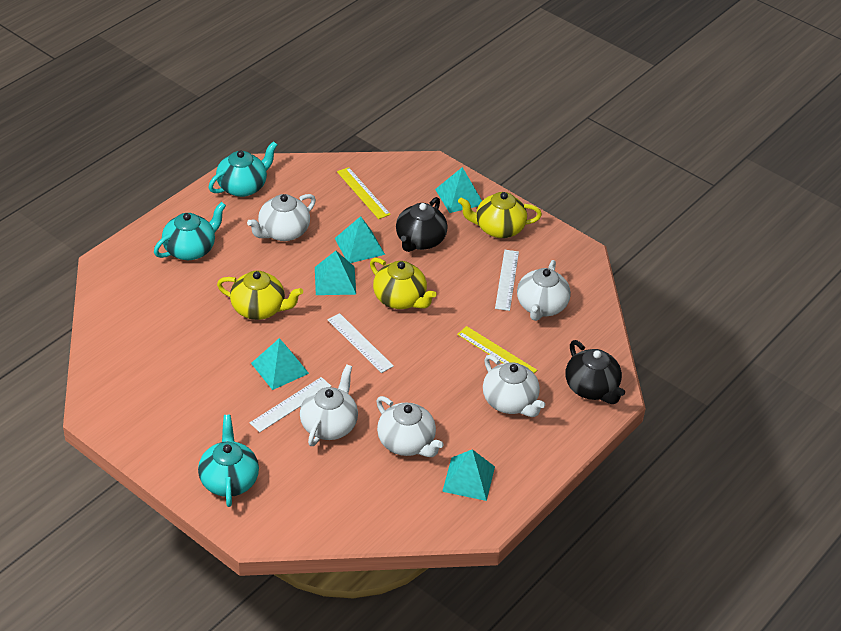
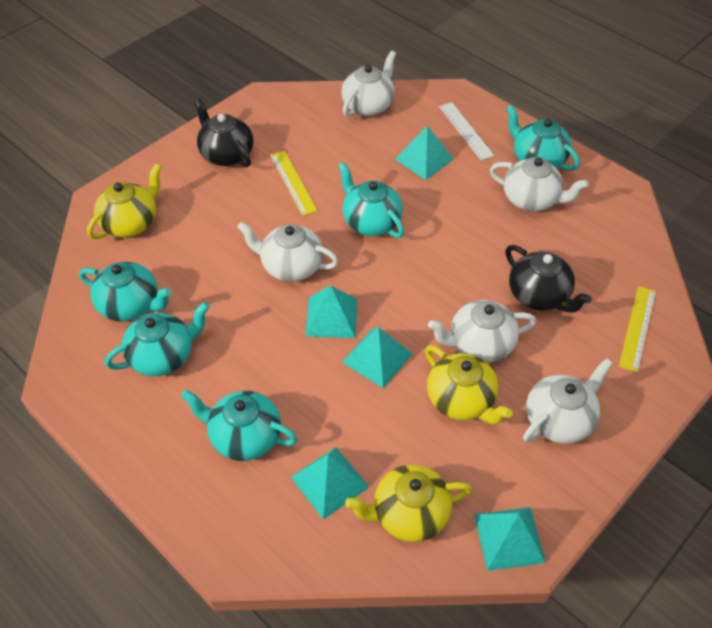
turquoise teapot: 3 -> 5
white ruler: 3 -> 1

